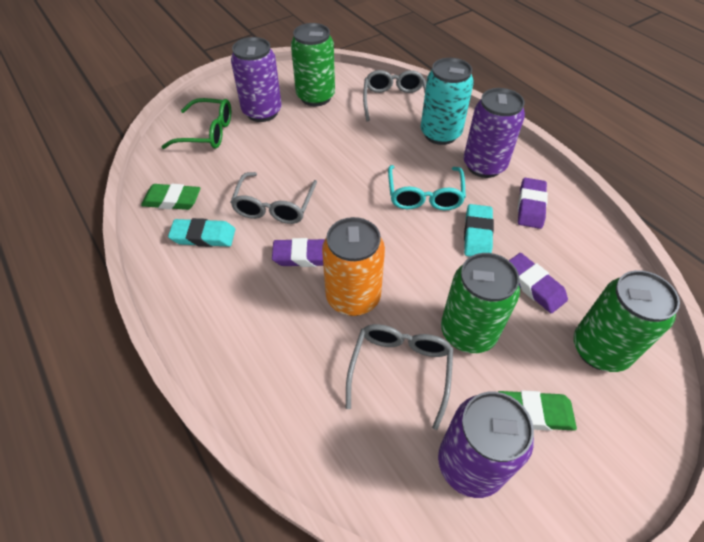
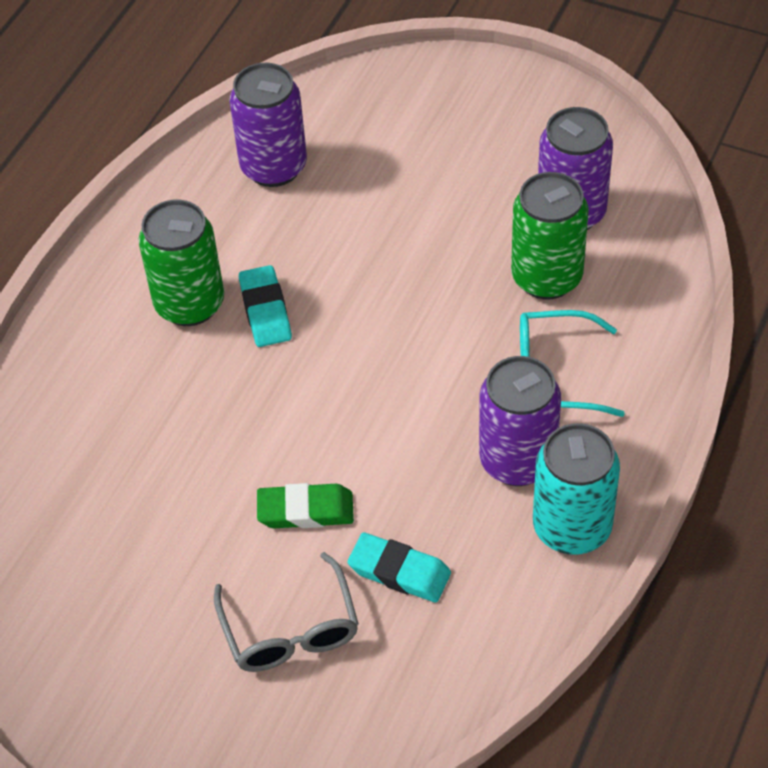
green can: 3 -> 2
green eraser: 2 -> 1
green glasses: 1 -> 0
grey glasses: 3 -> 1
orange can: 1 -> 0
purple eraser: 3 -> 0

